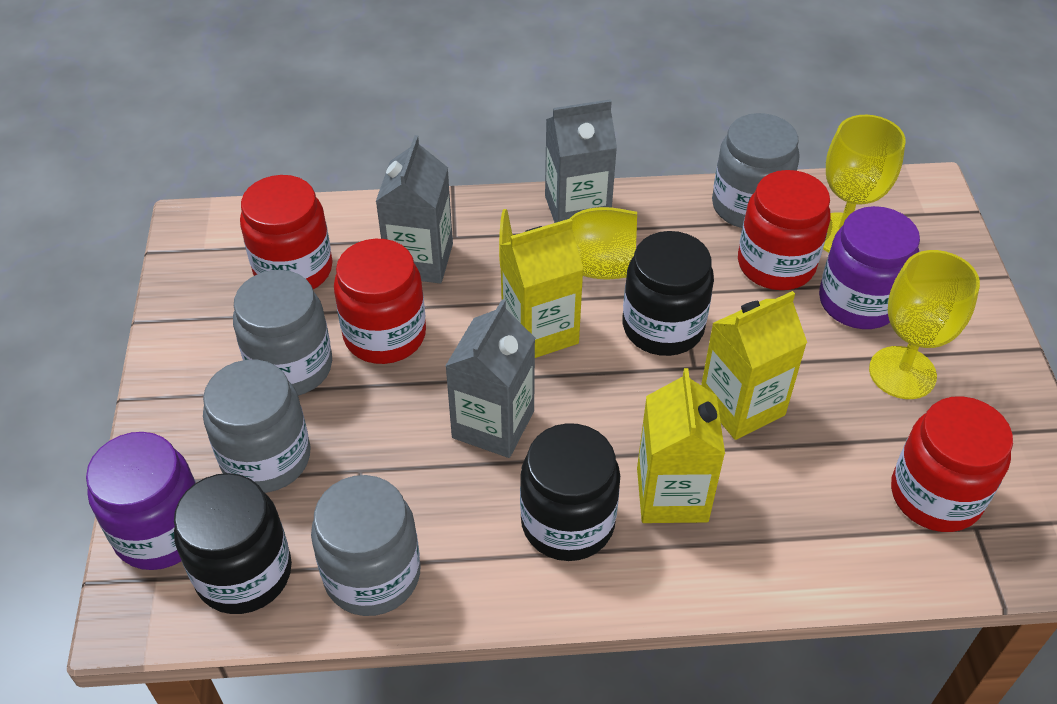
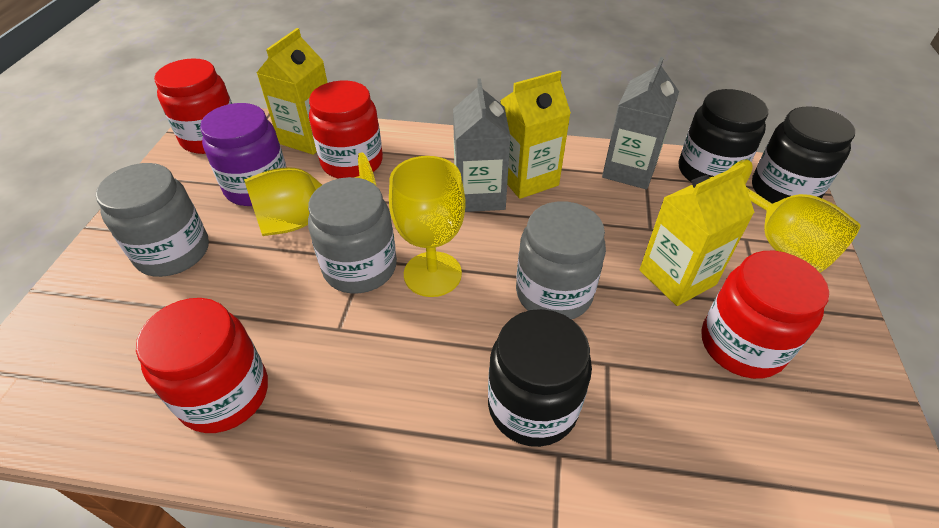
grey carton: 3 -> 2
grey jar: 4 -> 3
purple jar: 2 -> 1

